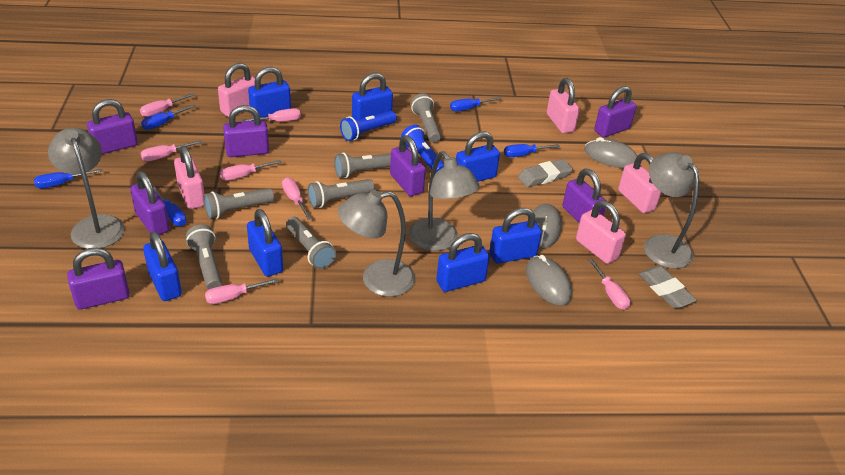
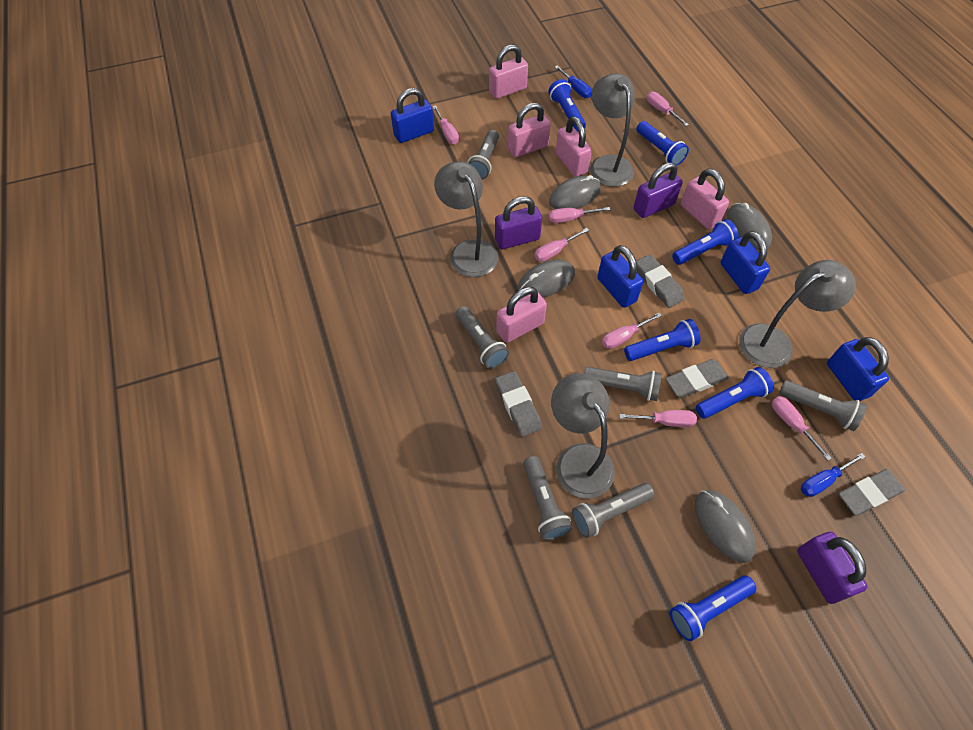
blue flashlight: 2 -> 6
blue padlock: 7 -> 4
blue screwdriver: 5 -> 2
grey eraser: 2 -> 4
grey mouse: 3 -> 4
purple padlock: 7 -> 3

